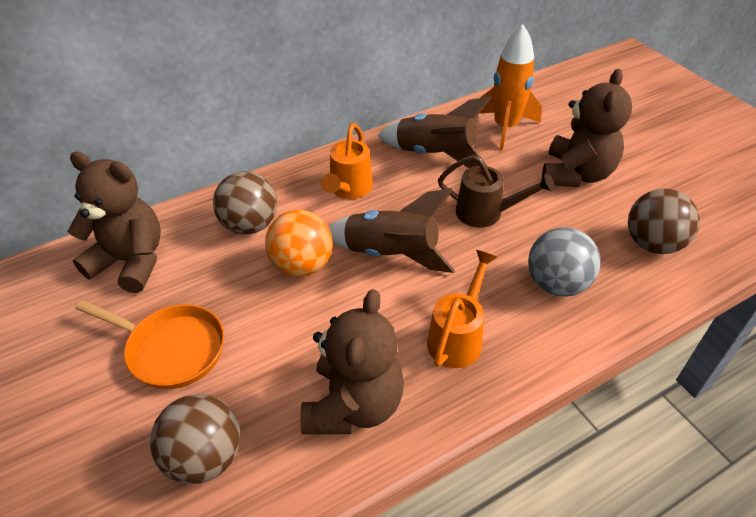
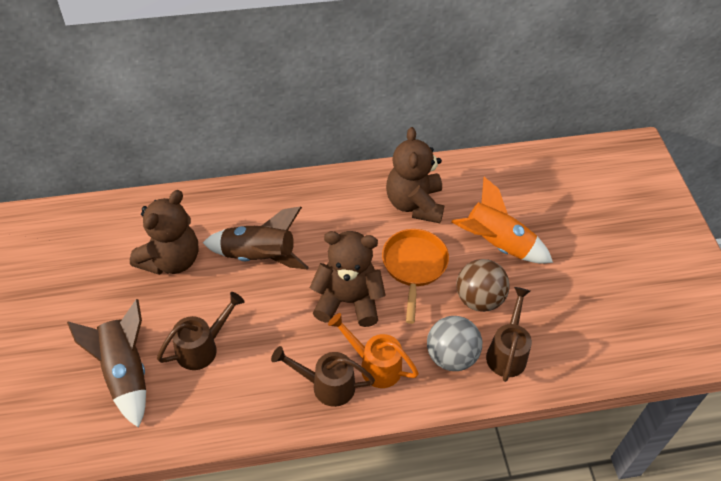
brown ball: 3 -> 1
brown watering can: 1 -> 3
orange ball: 1 -> 0
orange watering can: 2 -> 1

